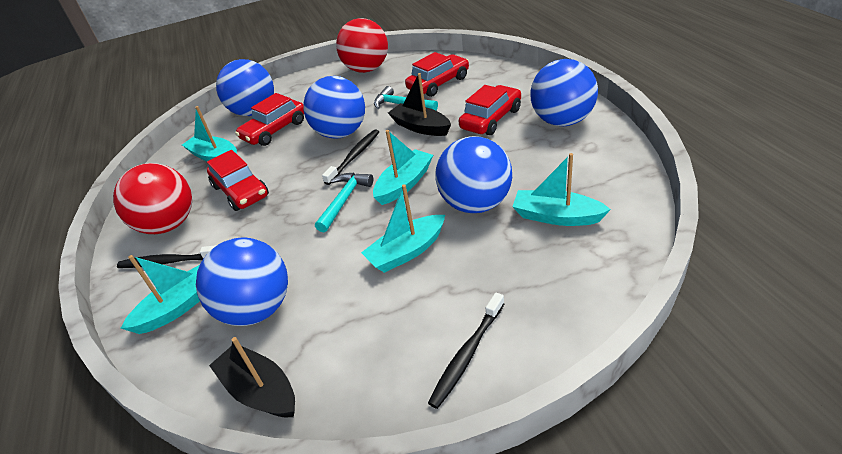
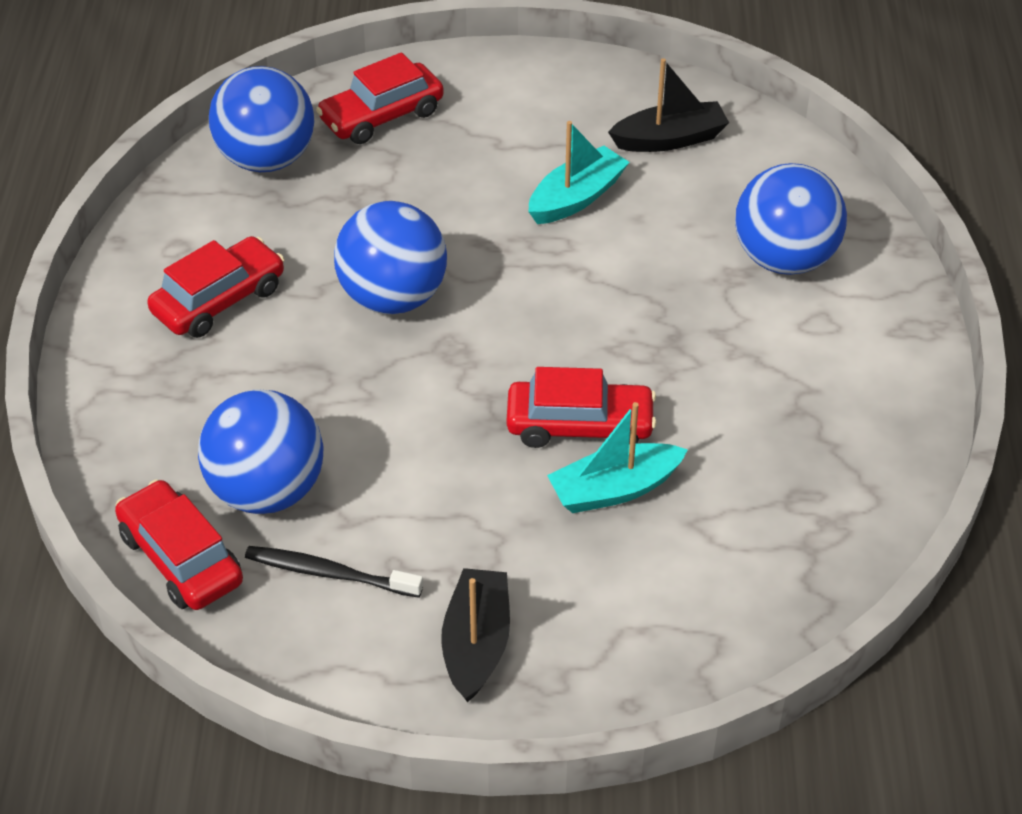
black toothbrush: 3 -> 1
blue ball: 5 -> 4
red ball: 2 -> 0
turquoise boat: 5 -> 2
turquoise hammer: 2 -> 0

